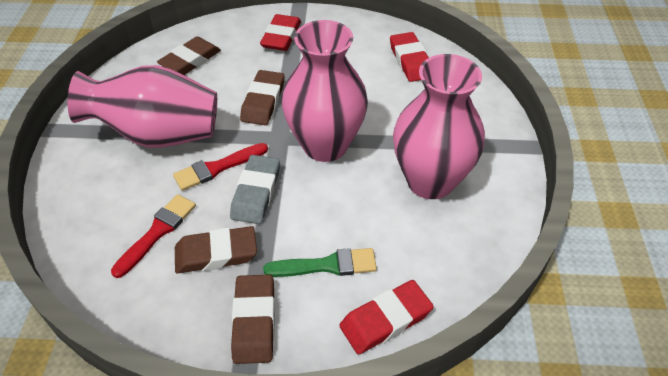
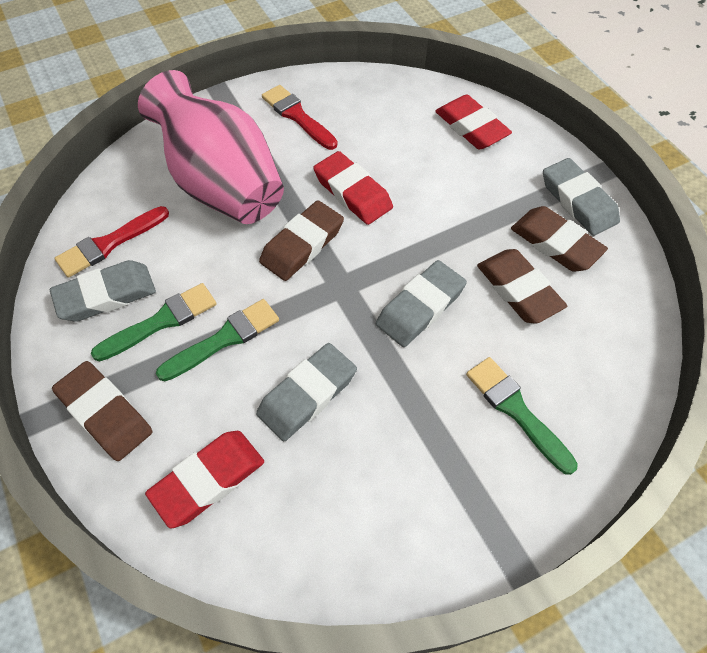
green brush: 1 -> 3
grey eraser: 1 -> 4
pink vase: 3 -> 1

